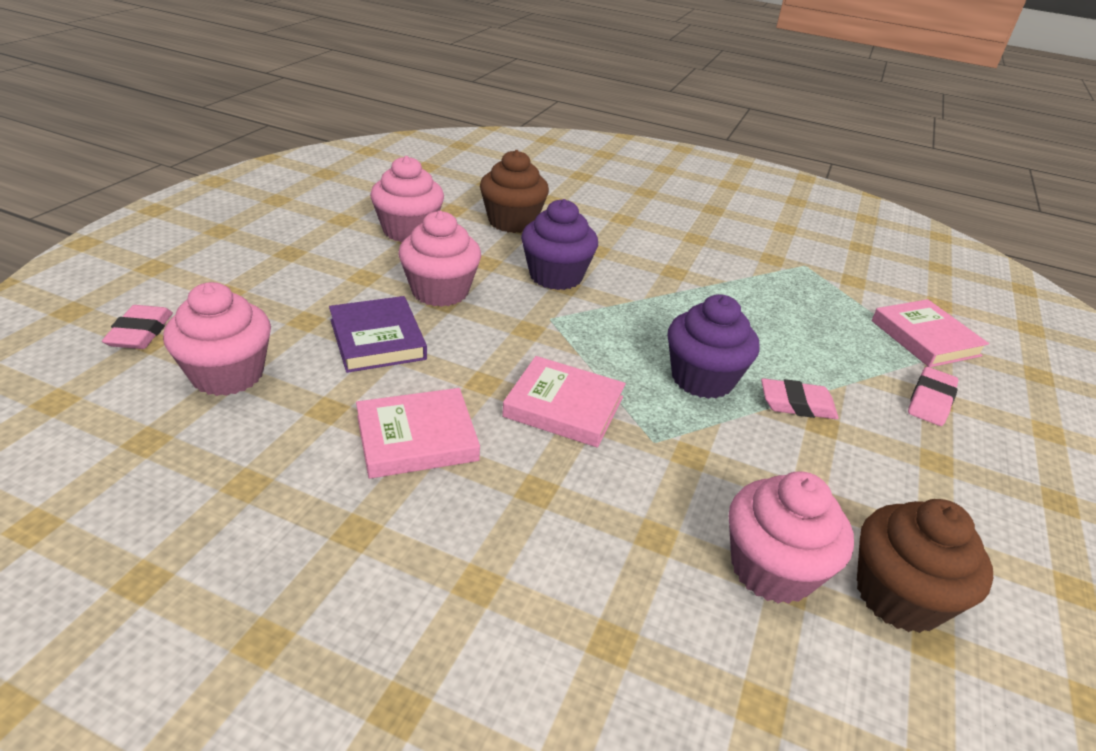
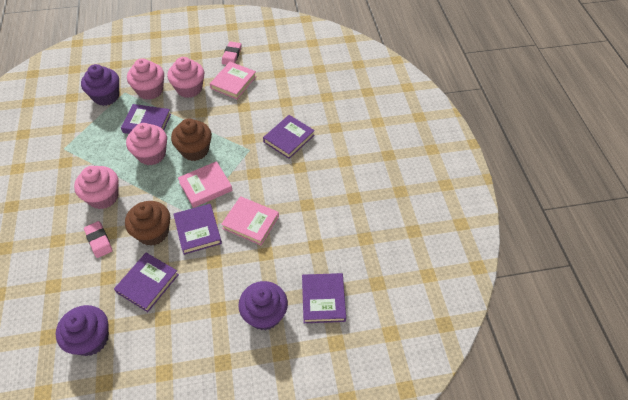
pink eraser: 3 -> 2
purple book: 1 -> 5
purple cupcake: 2 -> 3

